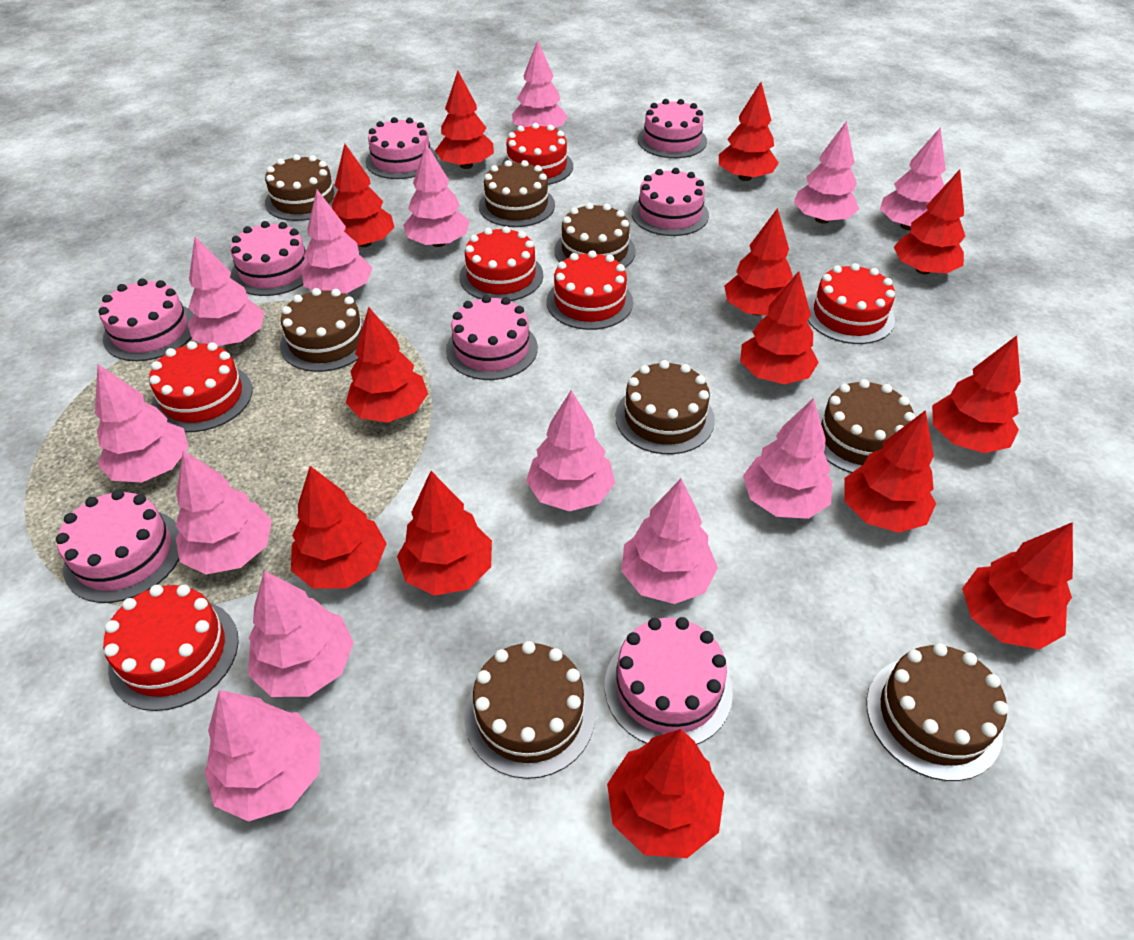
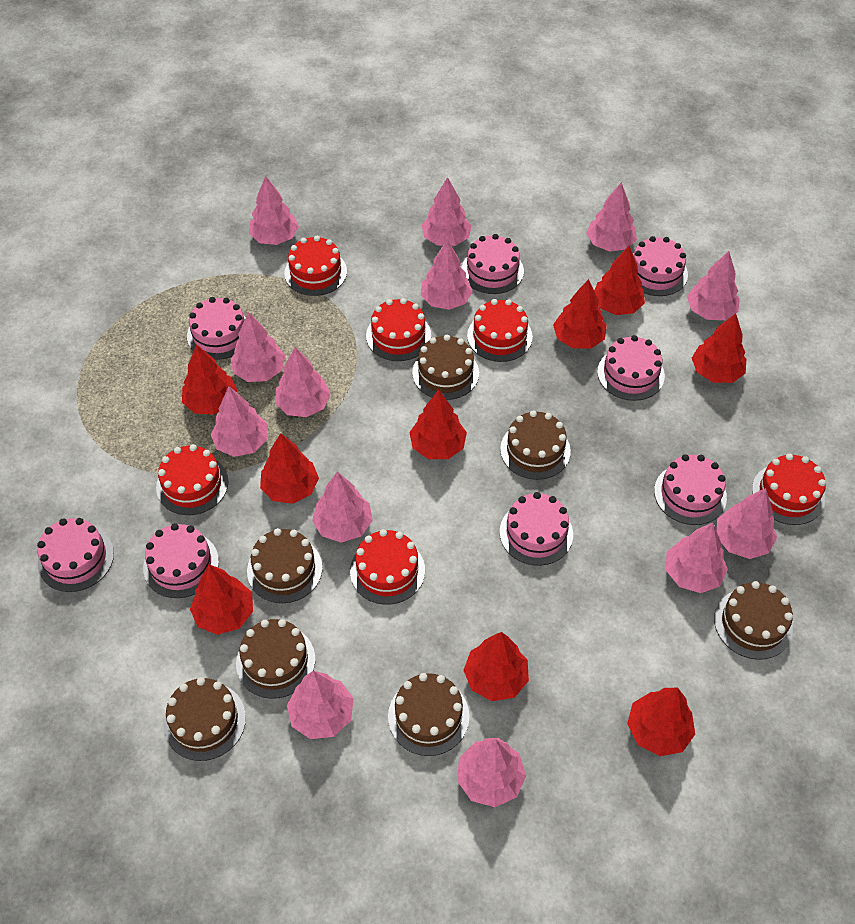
brown cake: 8 -> 7
red tree: 13 -> 9

